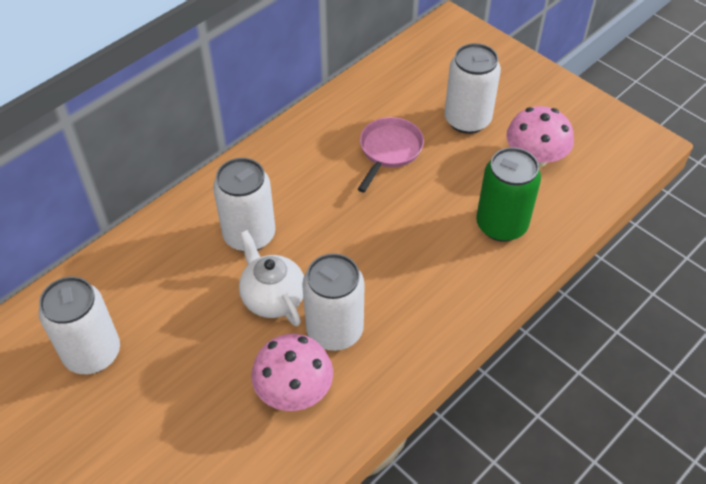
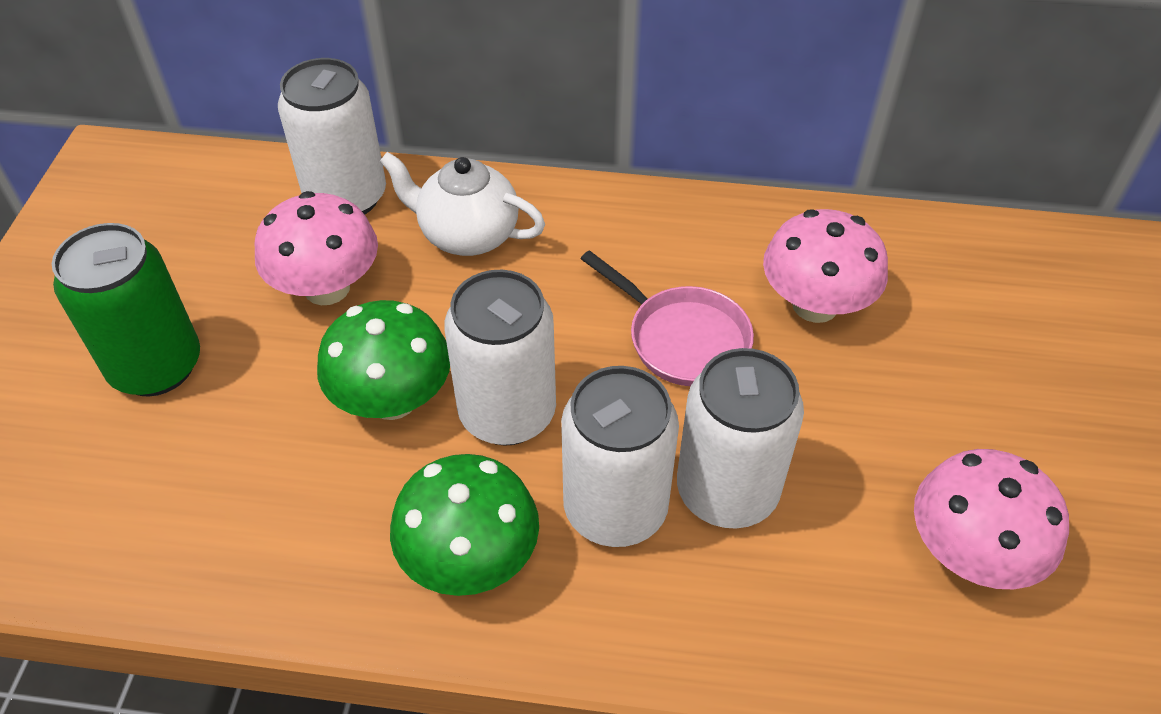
green mushroom: 0 -> 2
pink mushroom: 2 -> 3

